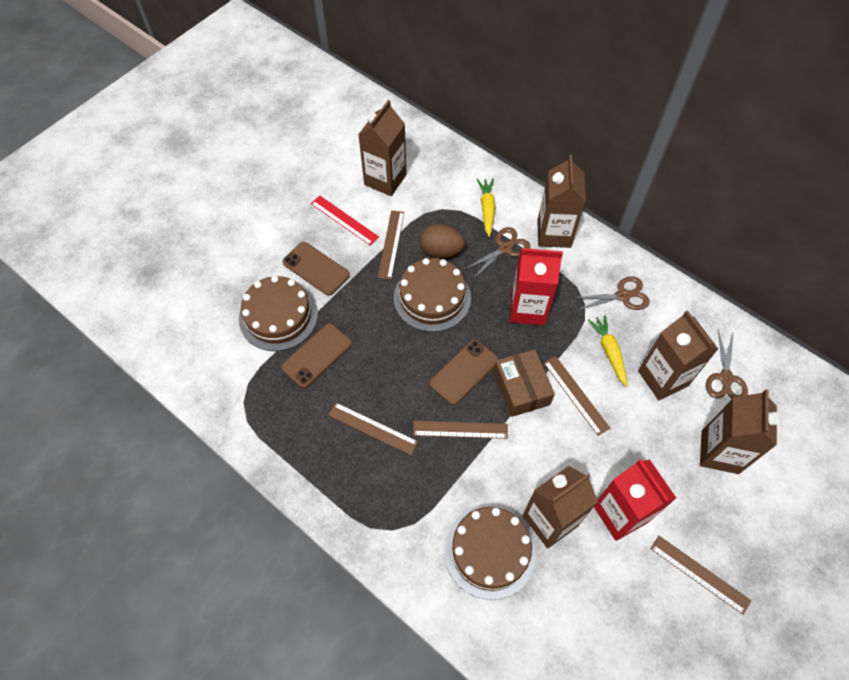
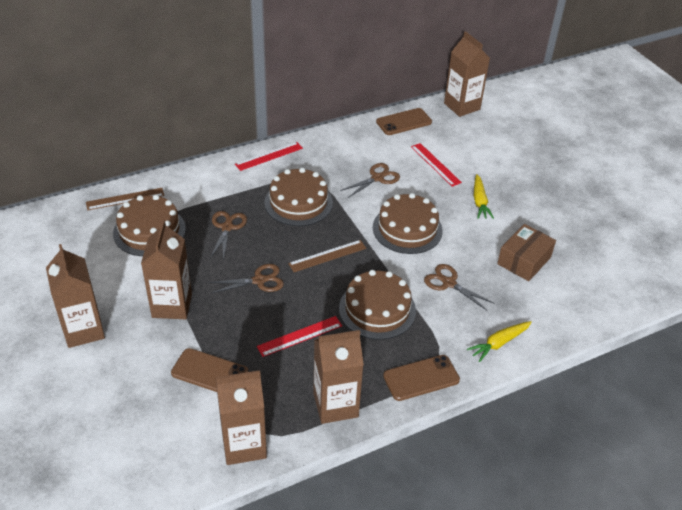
brown cake: 3 -> 4
brown egg: 1 -> 0
brown ruler: 5 -> 2
brown scissors: 3 -> 4
red carton: 2 -> 0
red ruler: 1 -> 3

